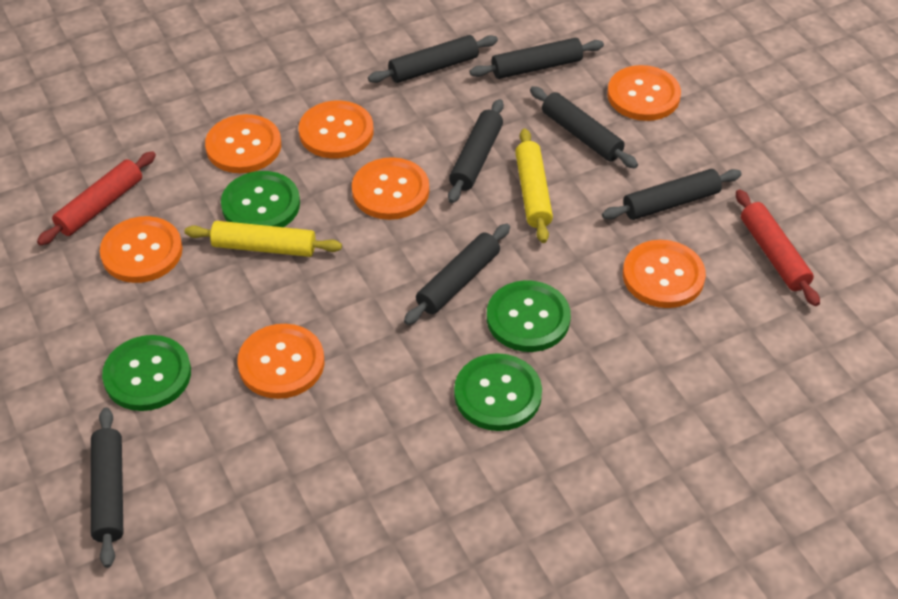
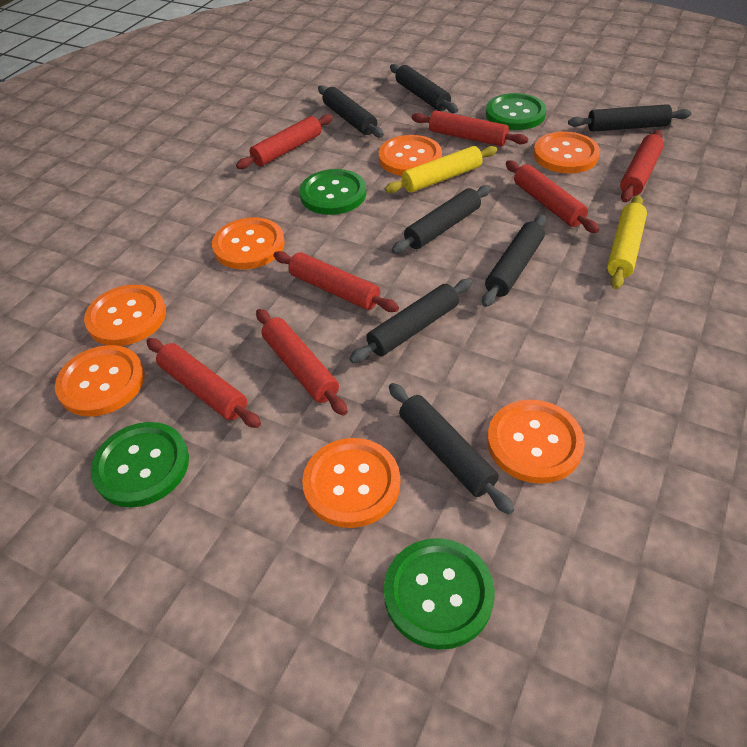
red rolling pin: 2 -> 7

